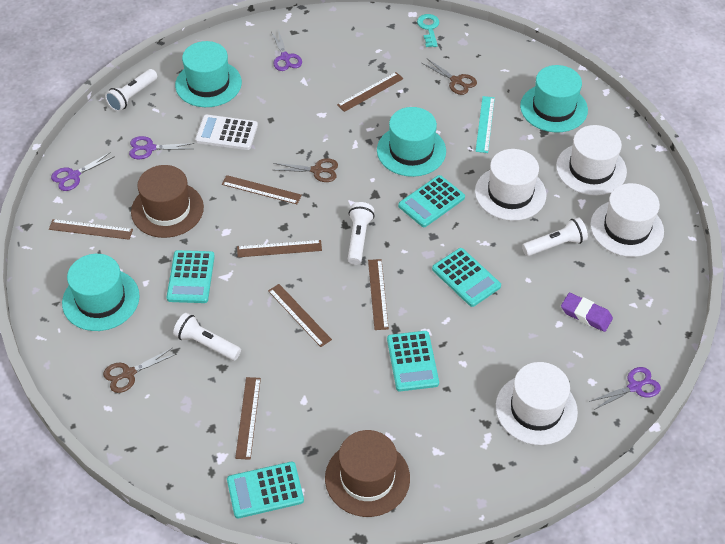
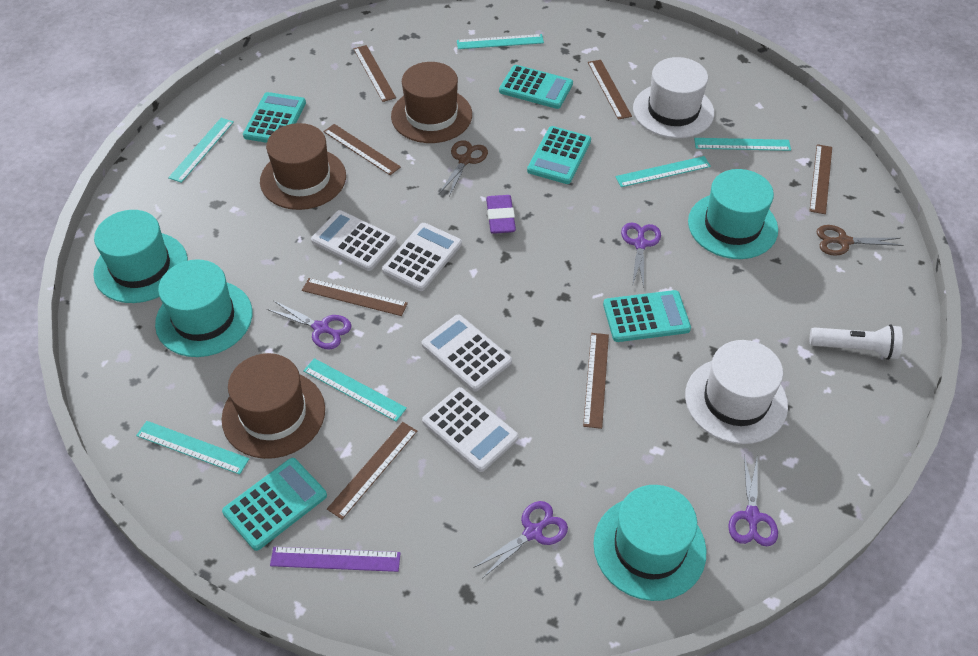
brown hat: 2 -> 3
brown scissors: 3 -> 2
purple ruler: 0 -> 1
turquoise key: 1 -> 0
turquoise ruler: 1 -> 6
white calculator: 1 -> 4
white flashlight: 4 -> 1
white hat: 4 -> 2

